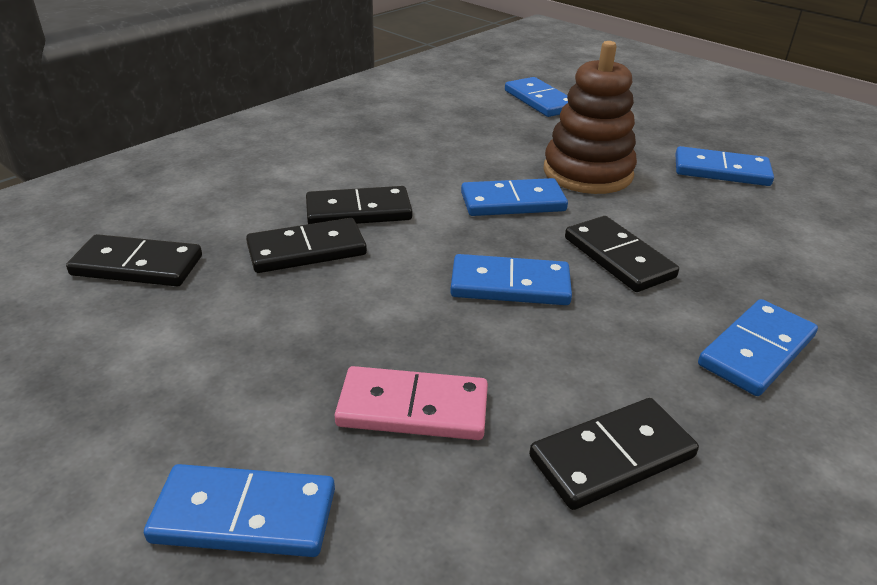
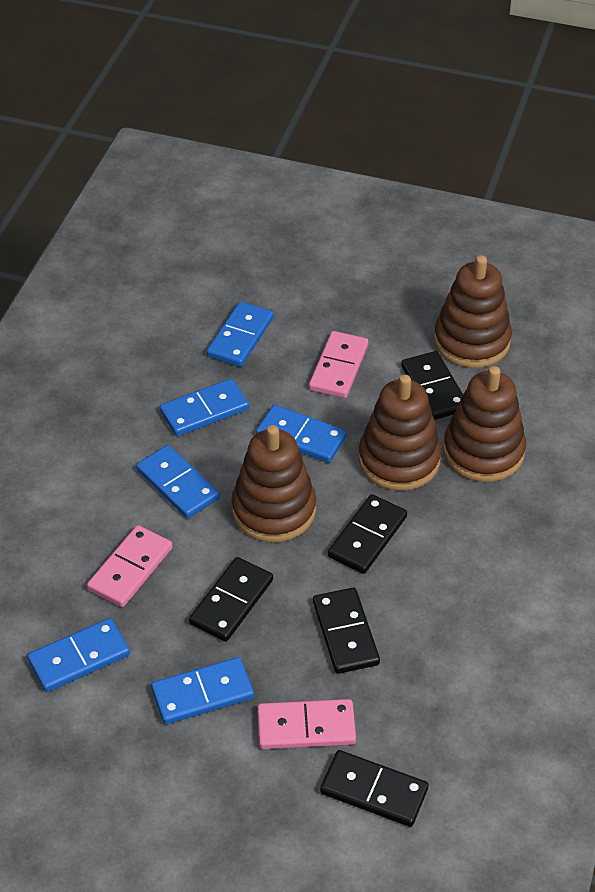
brown stacking toy: 1 -> 4
pink domino: 1 -> 3

